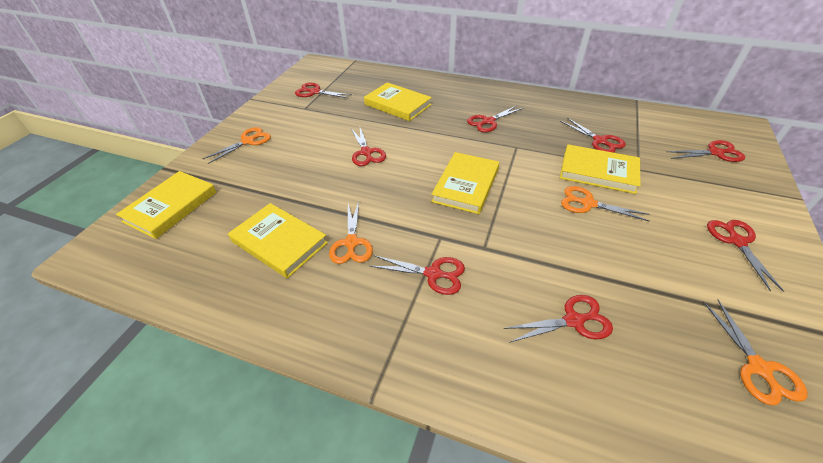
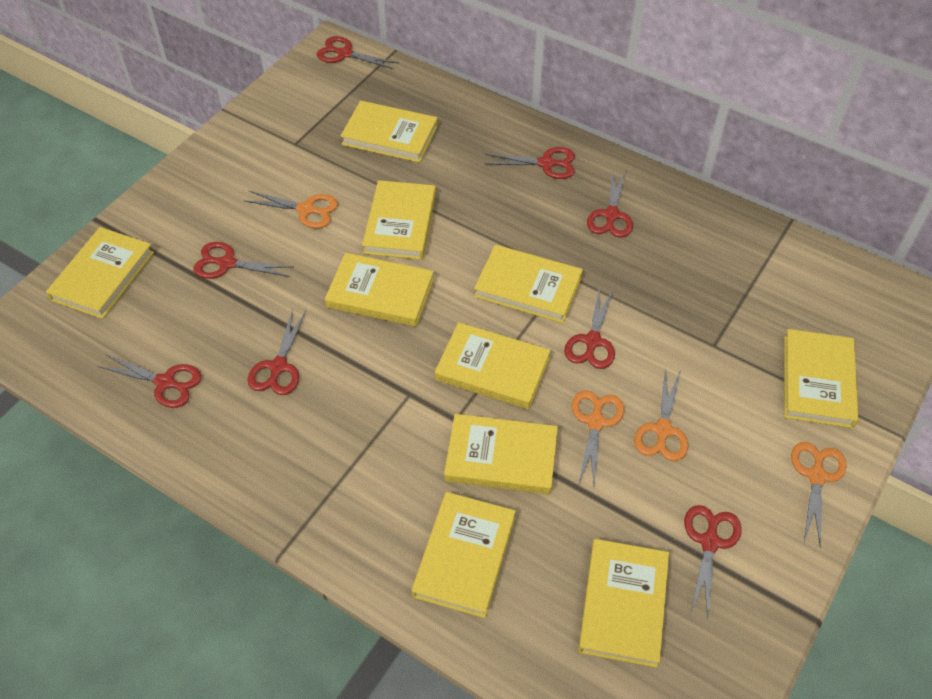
yellow book: 5 -> 10

